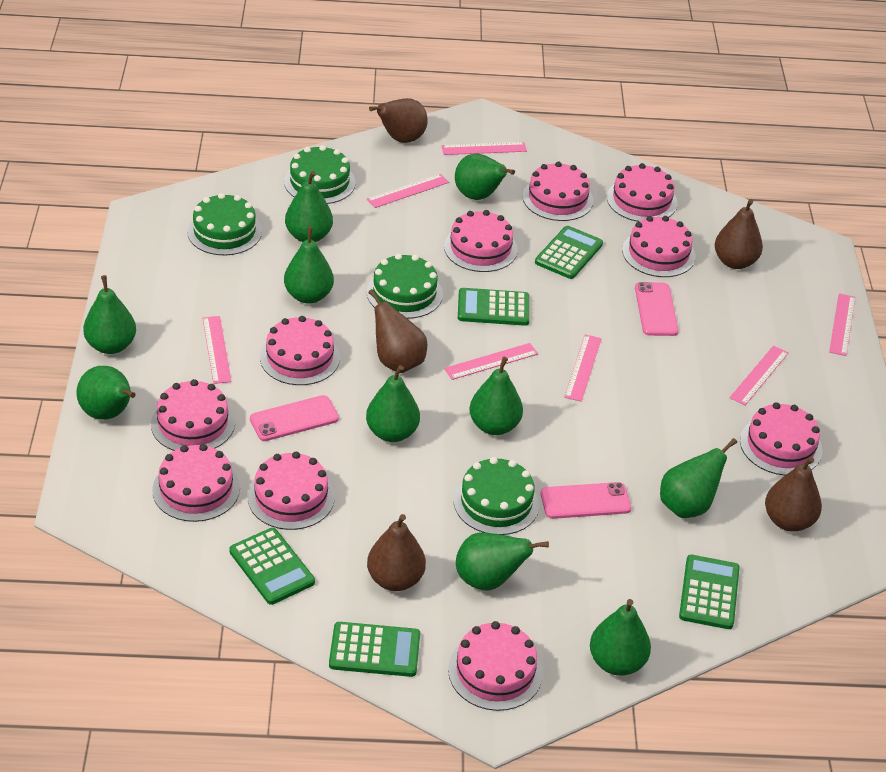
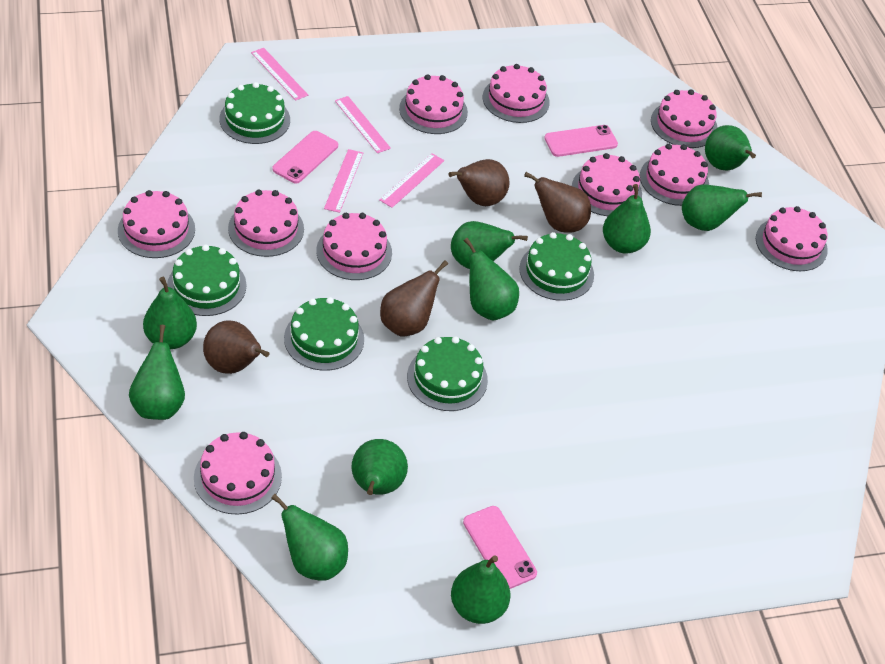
brown pear: 5 -> 4
green cake: 4 -> 5
green calculator: 5 -> 0
pink ruler: 7 -> 4

